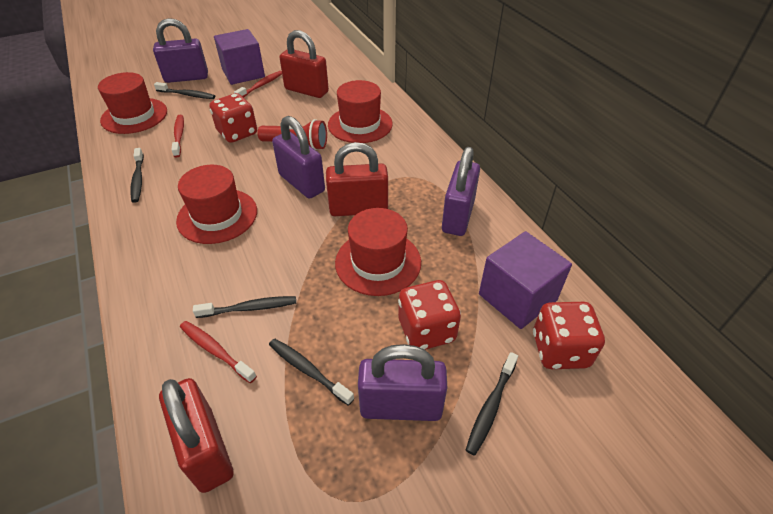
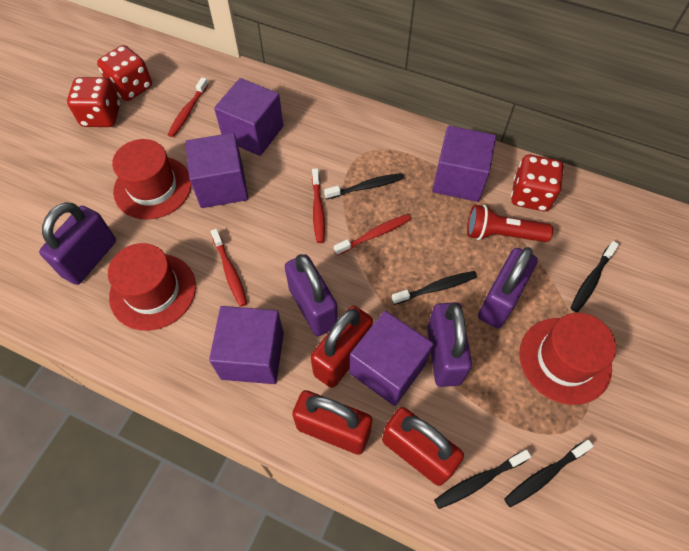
purple cube: 2 -> 5
red hat: 4 -> 3
red toothbrush: 3 -> 4

